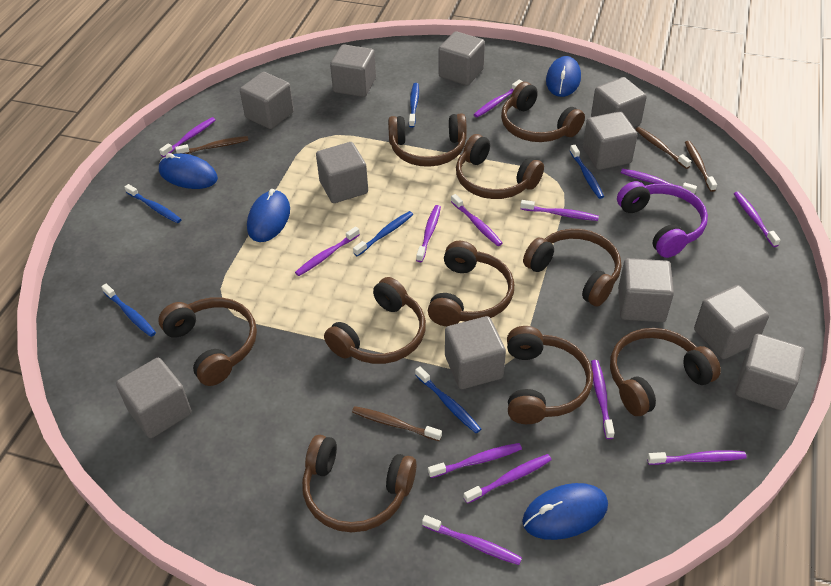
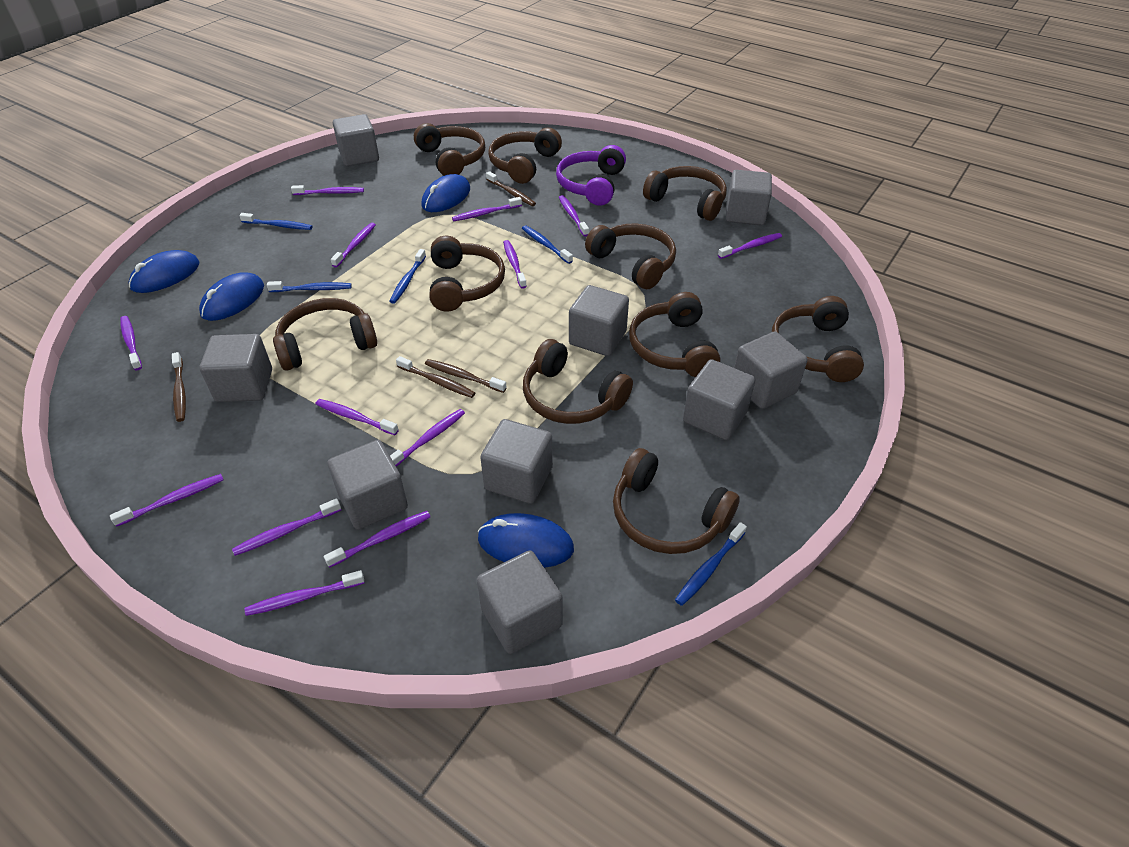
blue toothbrush: 6 -> 5
grey cube: 11 -> 9

